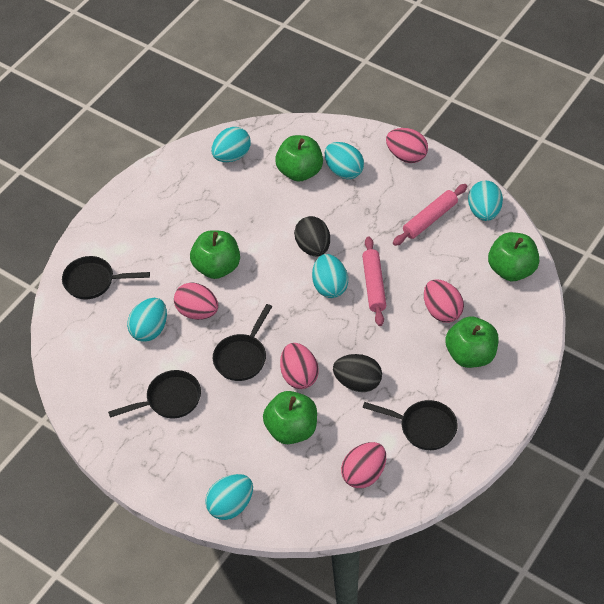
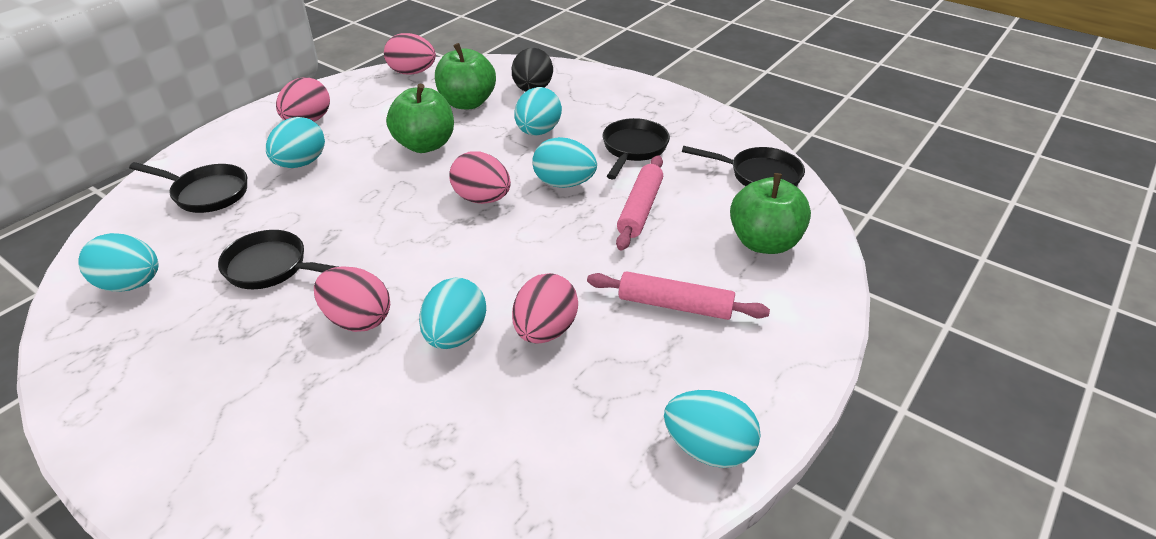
black egg: 2 -> 1
green apple: 5 -> 3

